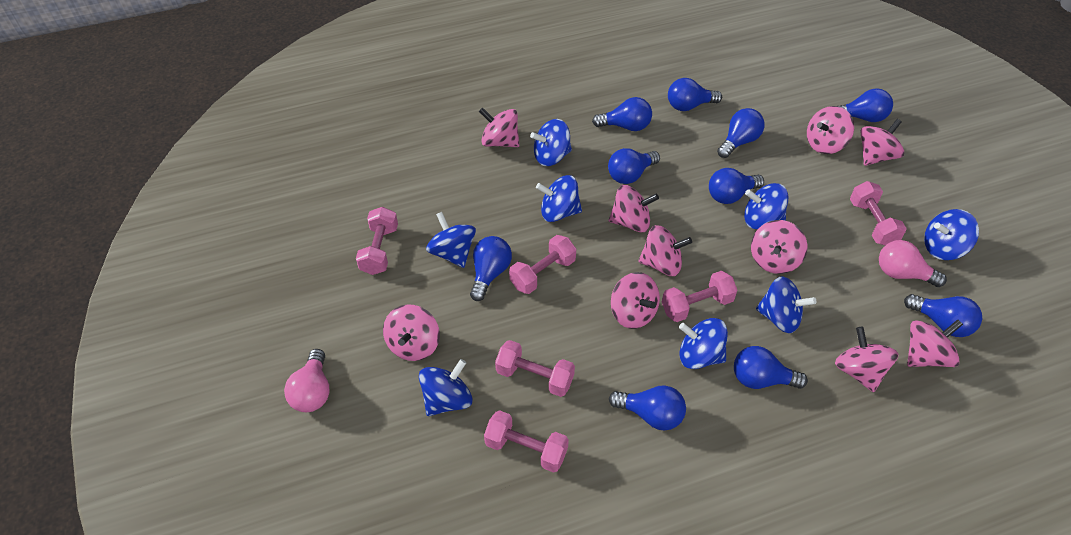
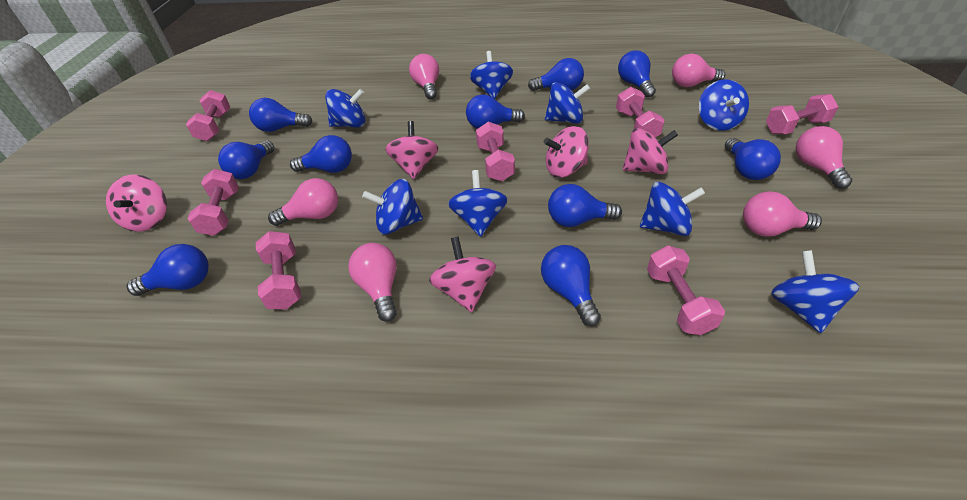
pink dumbbell: 6 -> 7
pink light bulb: 2 -> 6
pink spinning top: 10 -> 5

